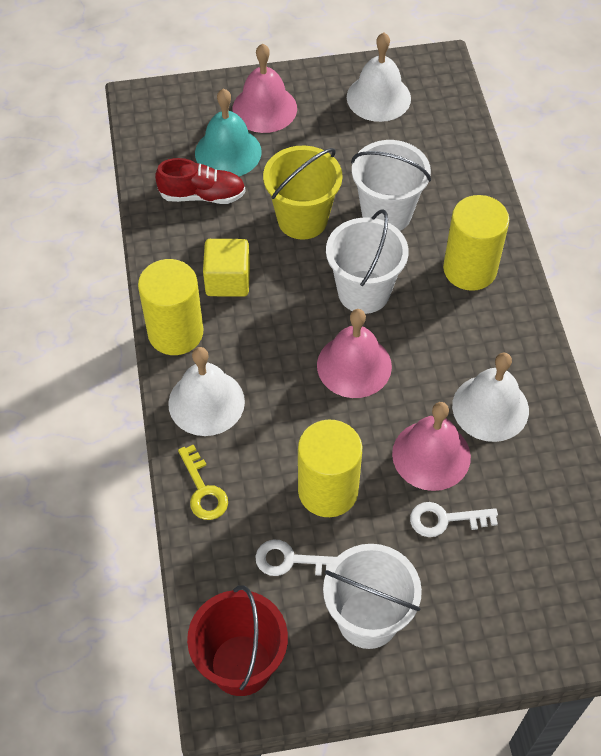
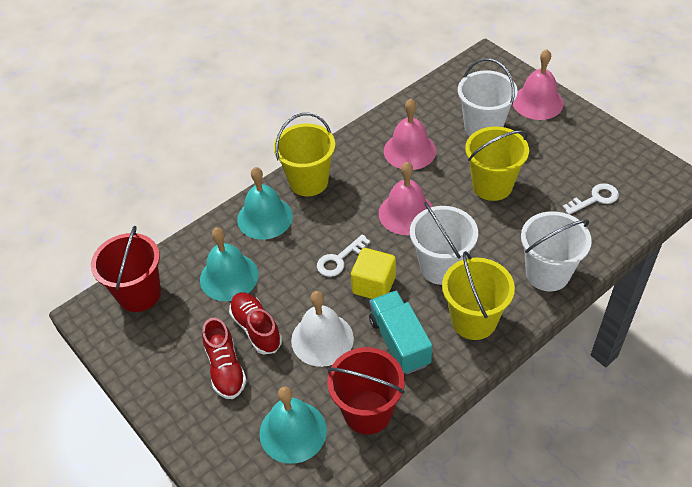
red bucket: 1 -> 2
red shoe: 1 -> 2
turquoise bell: 1 -> 3
turquoise truck: 0 -> 1
white bell: 3 -> 1
yellow bucket: 1 -> 3
yellow cylinder: 3 -> 0
yellow key: 1 -> 0

